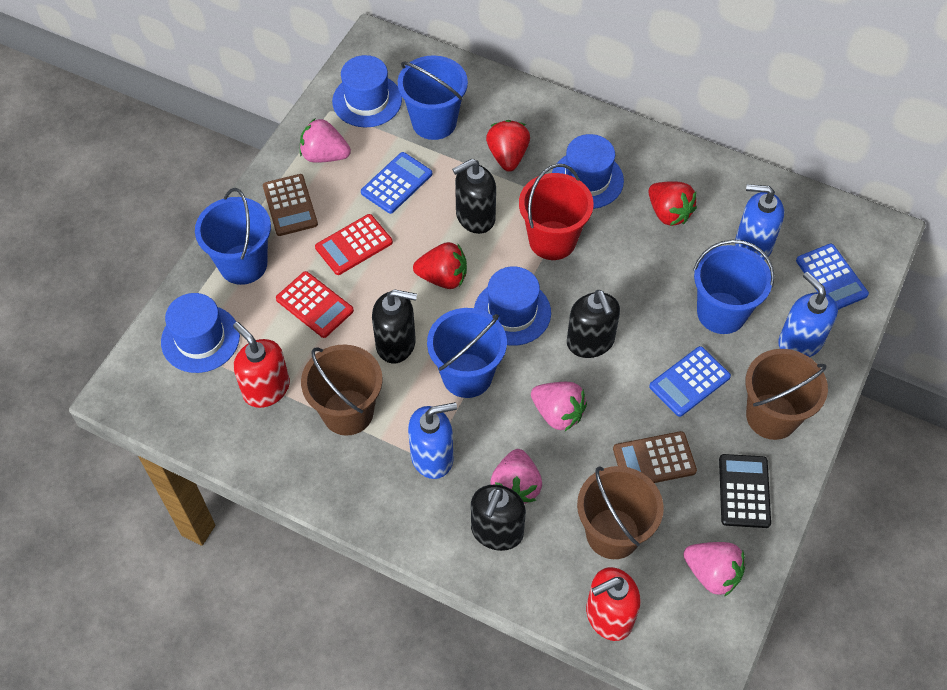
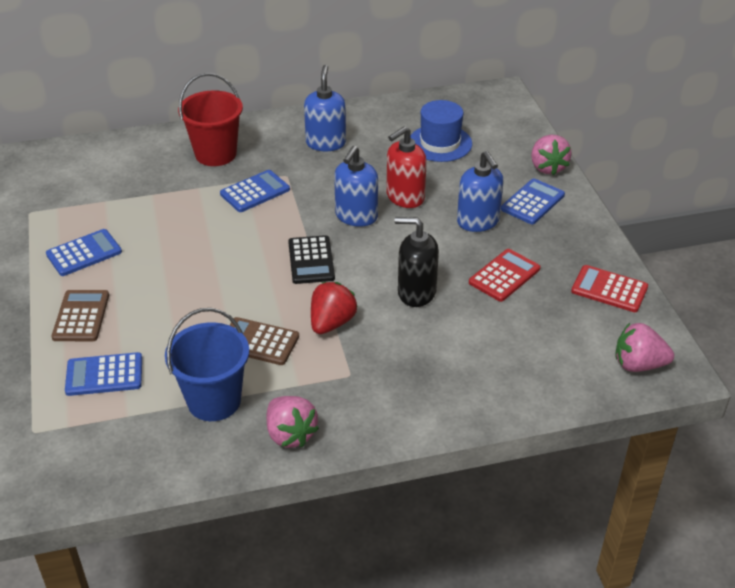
black soap dispenser: 4 -> 1
blue bucket: 4 -> 1
blue calculator: 3 -> 4
blue hat: 4 -> 1
brown bucket: 3 -> 0
pink strawberry: 4 -> 3
red soap dispenser: 2 -> 1
red strawberry: 3 -> 1

